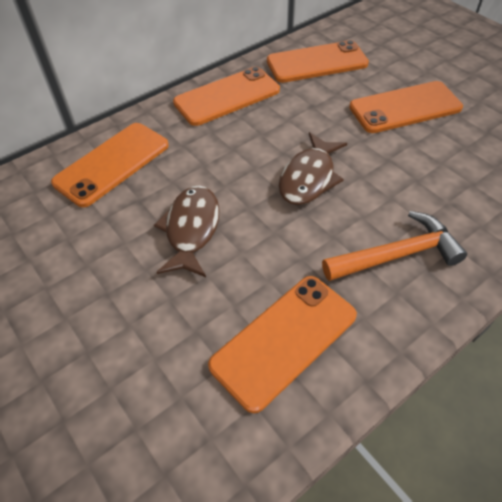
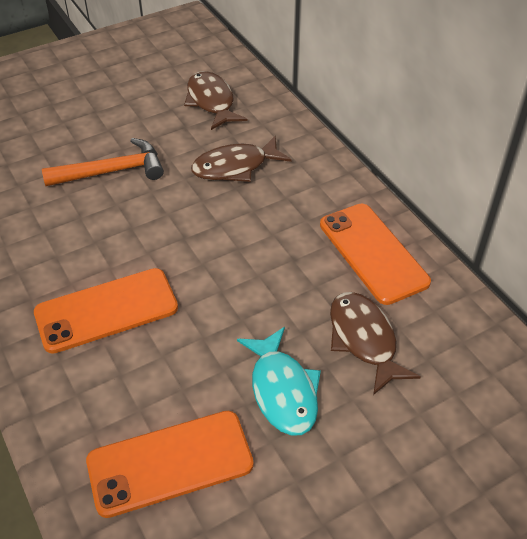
brown fish: 2 -> 3
orange phone: 5 -> 3
turquoise fish: 0 -> 1

